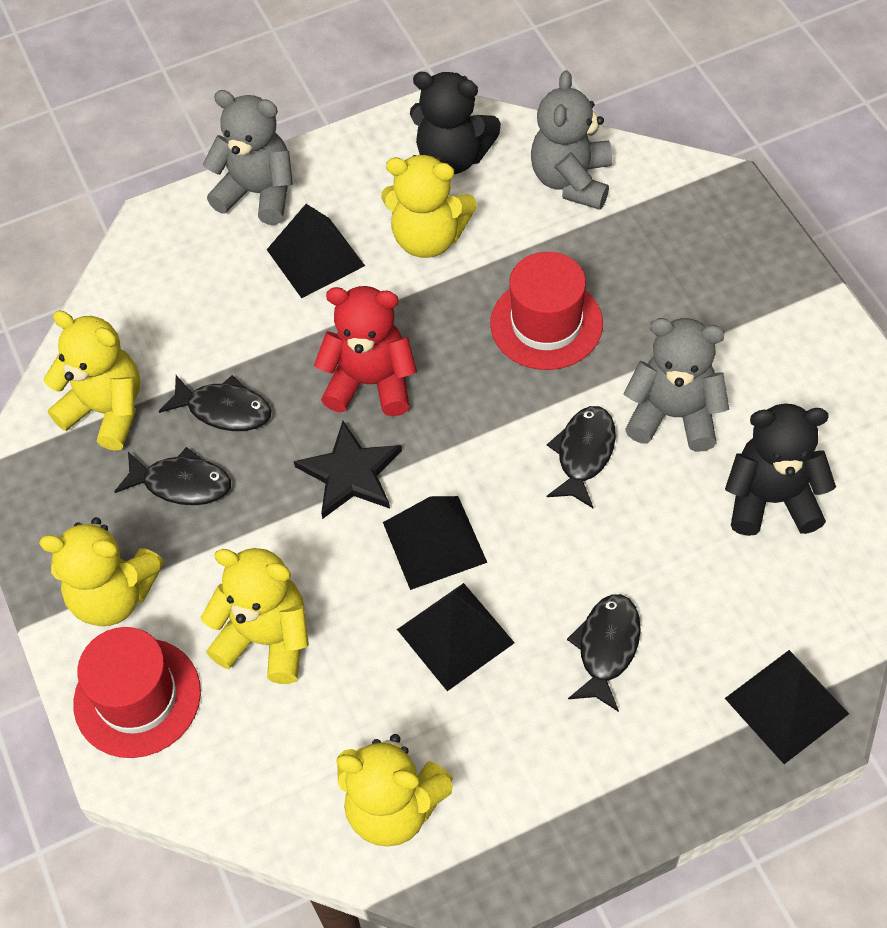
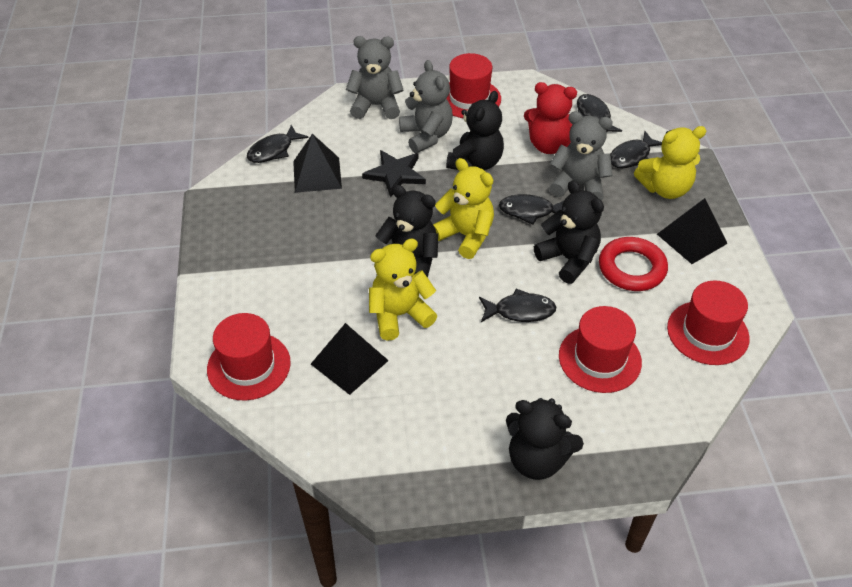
black fish: 4 -> 5
black pyramid: 4 -> 3
black teddy bear: 2 -> 4
red hat: 2 -> 4
red ring: 0 -> 1
yellow teddy bear: 5 -> 3

